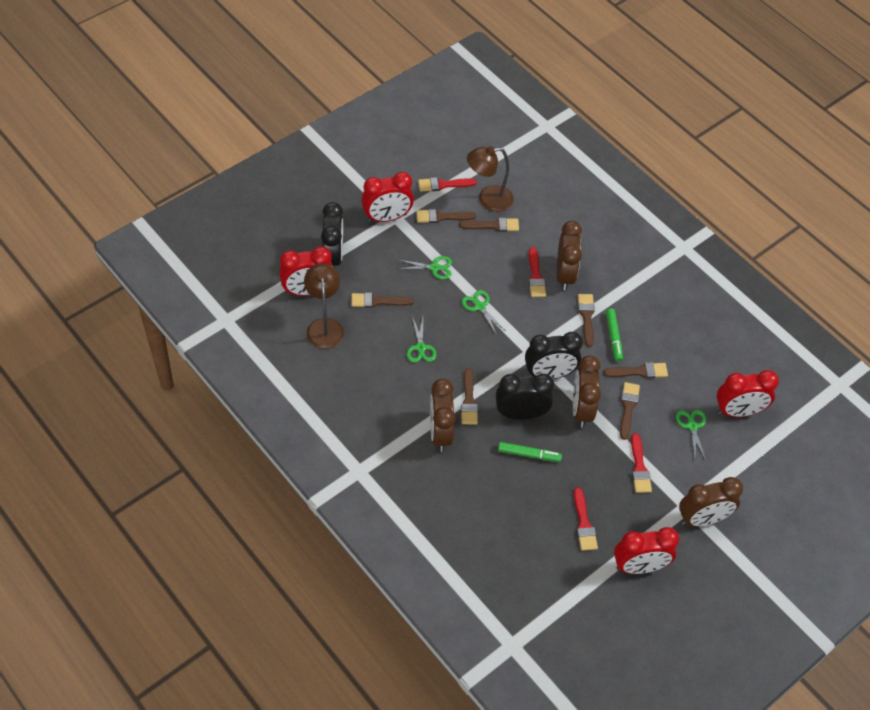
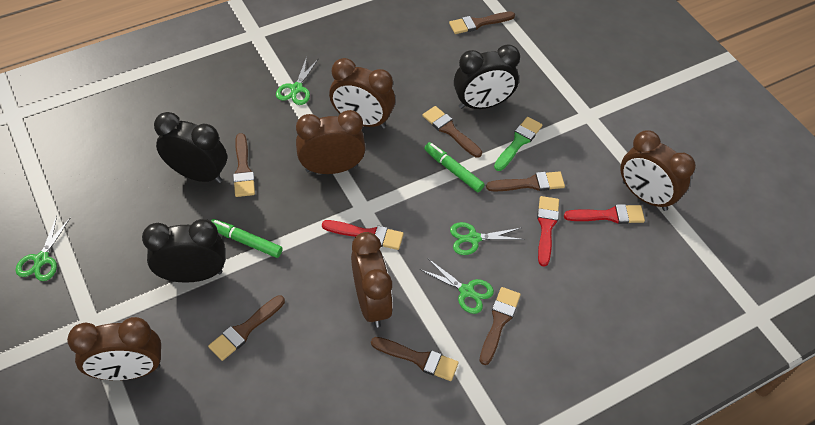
brown clock: 4 -> 5
brown lamp: 2 -> 0
green brush: 0 -> 1
red brush: 4 -> 3
red clock: 4 -> 0

